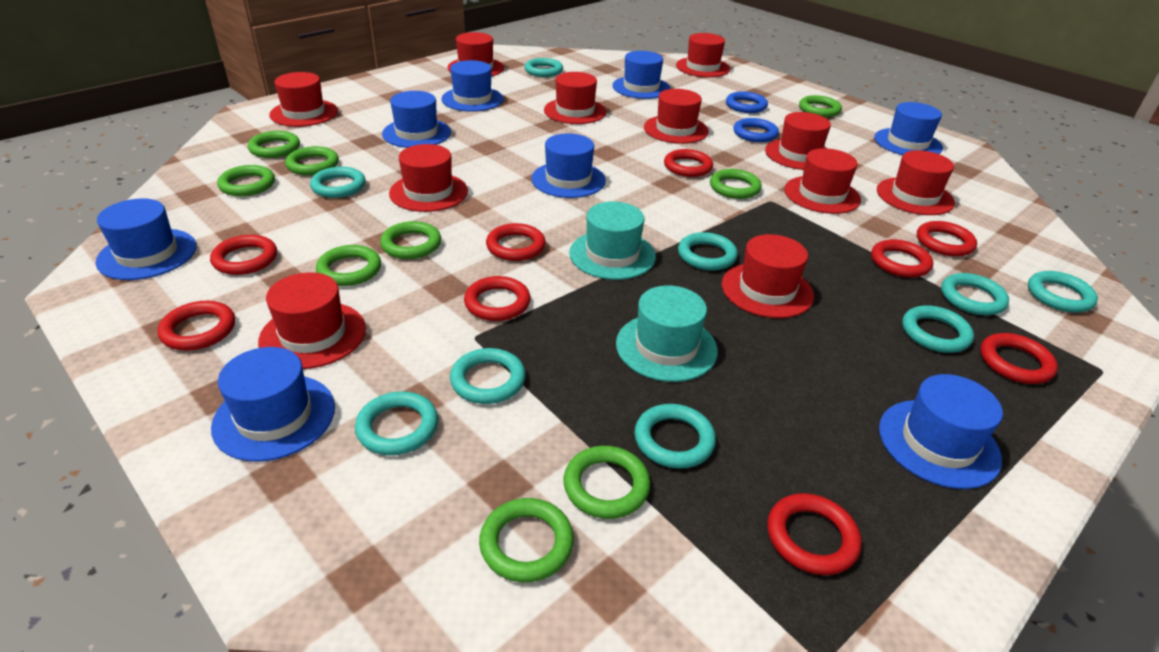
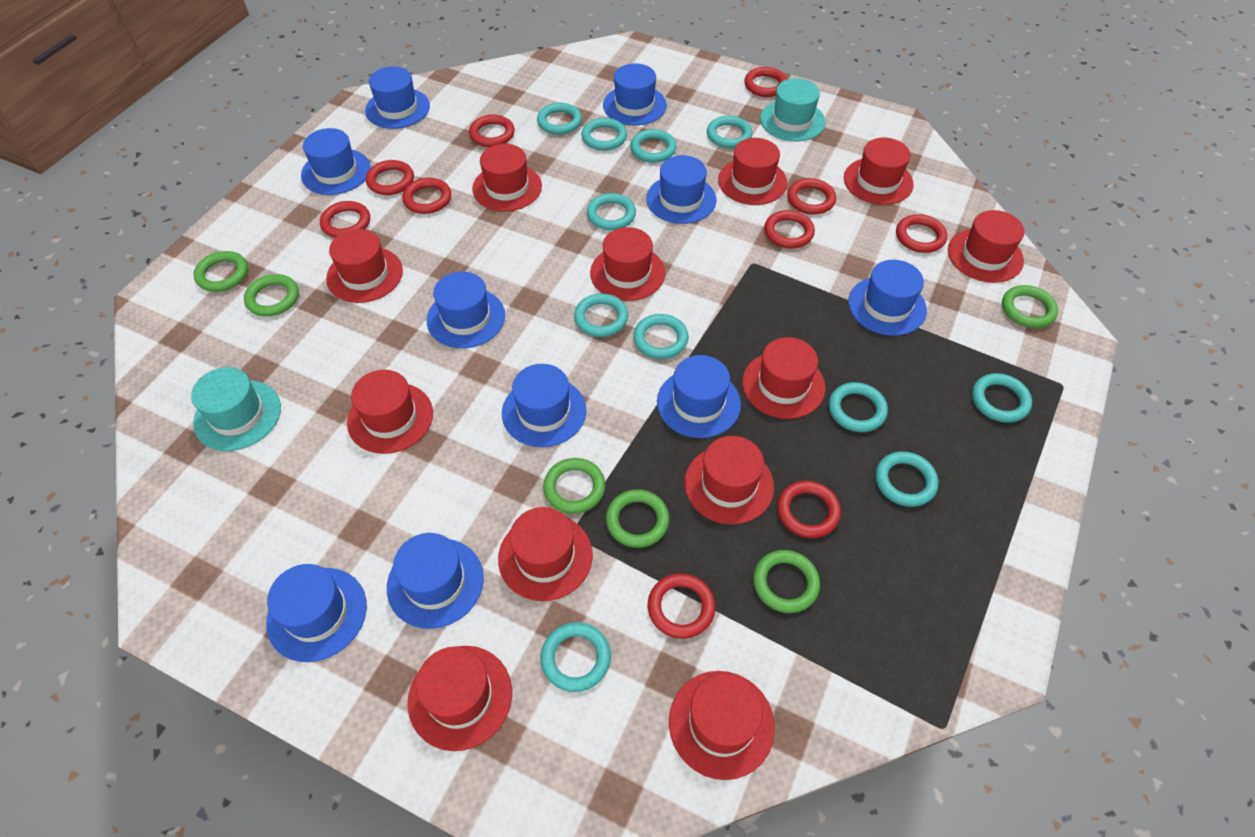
blue hat: 8 -> 10
blue ring: 2 -> 0
green ring: 9 -> 6
red hat: 11 -> 12
red ring: 9 -> 10
turquoise ring: 9 -> 11

